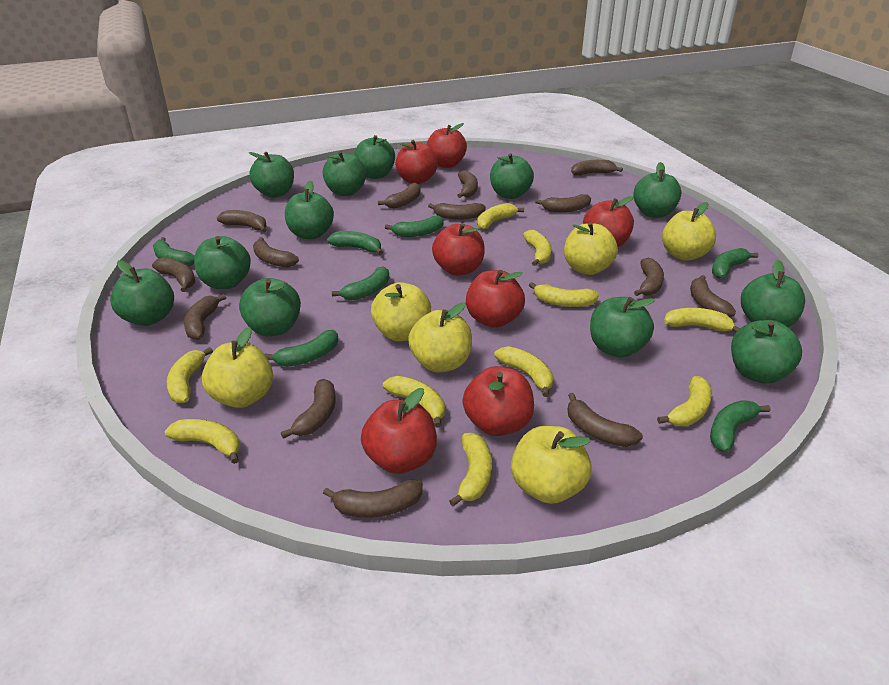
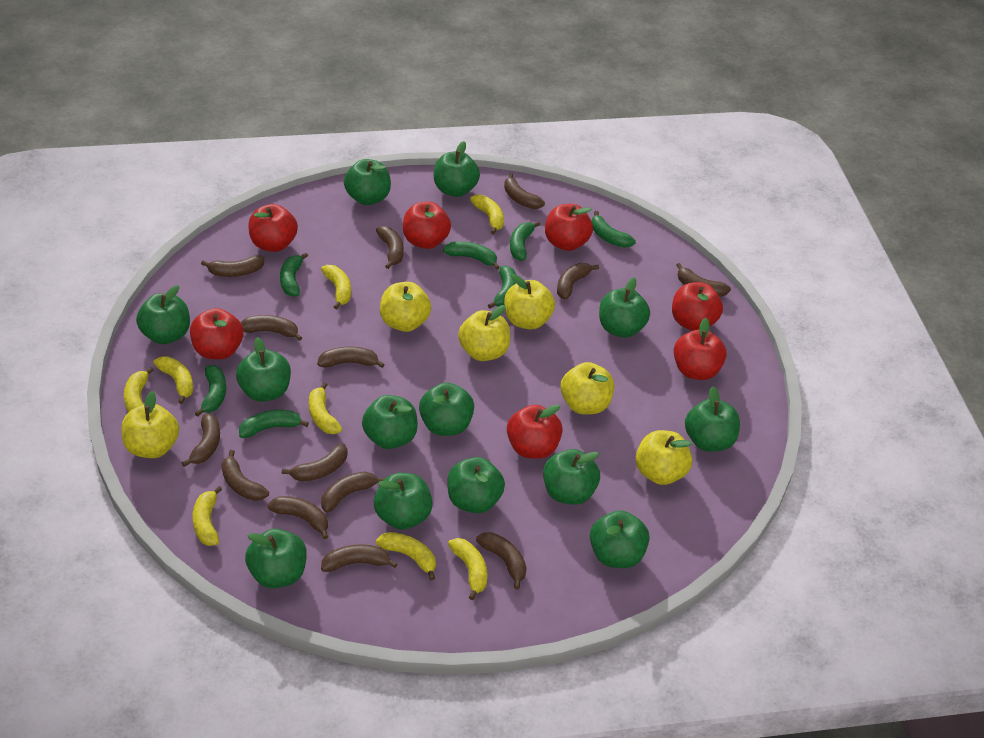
green apple: 12 -> 13
yellow banana: 10 -> 8

